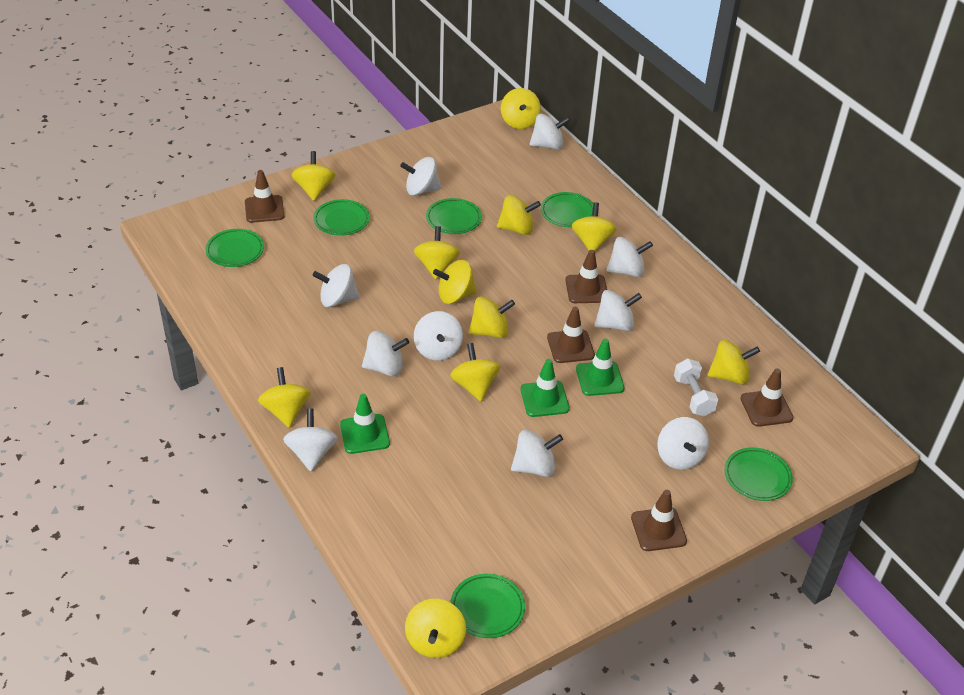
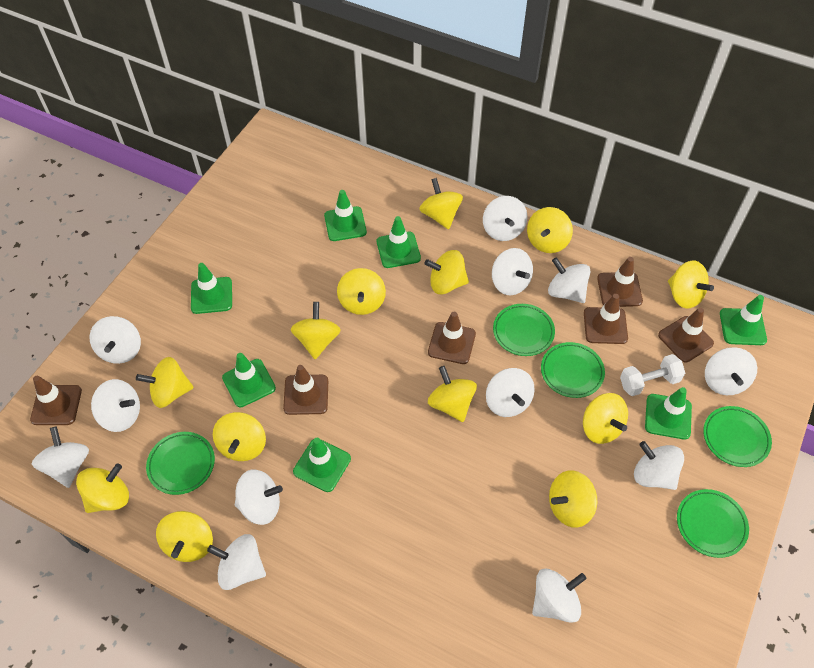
brown traffic cone: 5 -> 6
green plate: 6 -> 5
green traffic cone: 3 -> 7
white spinning top: 10 -> 12
yellow spinning top: 11 -> 13

